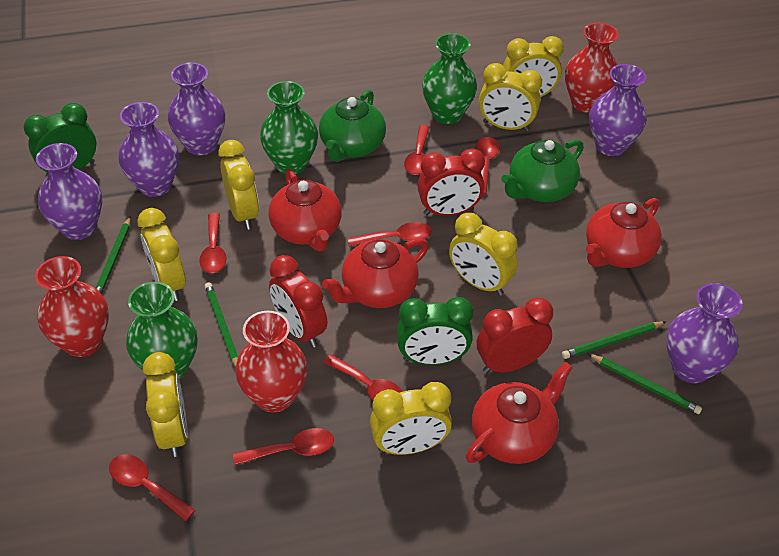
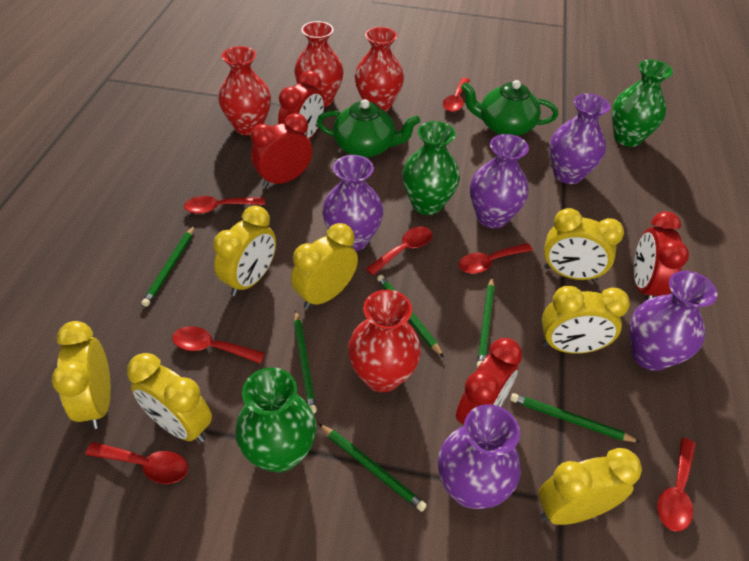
green clock: 2 -> 0
green pencil: 4 -> 6
red clock: 3 -> 4
red teapot: 4 -> 0
red vase: 3 -> 4

